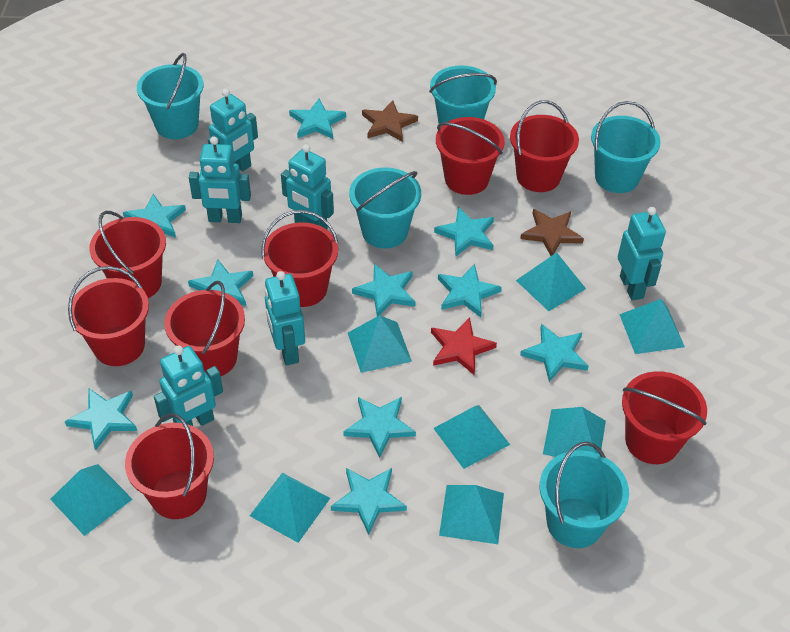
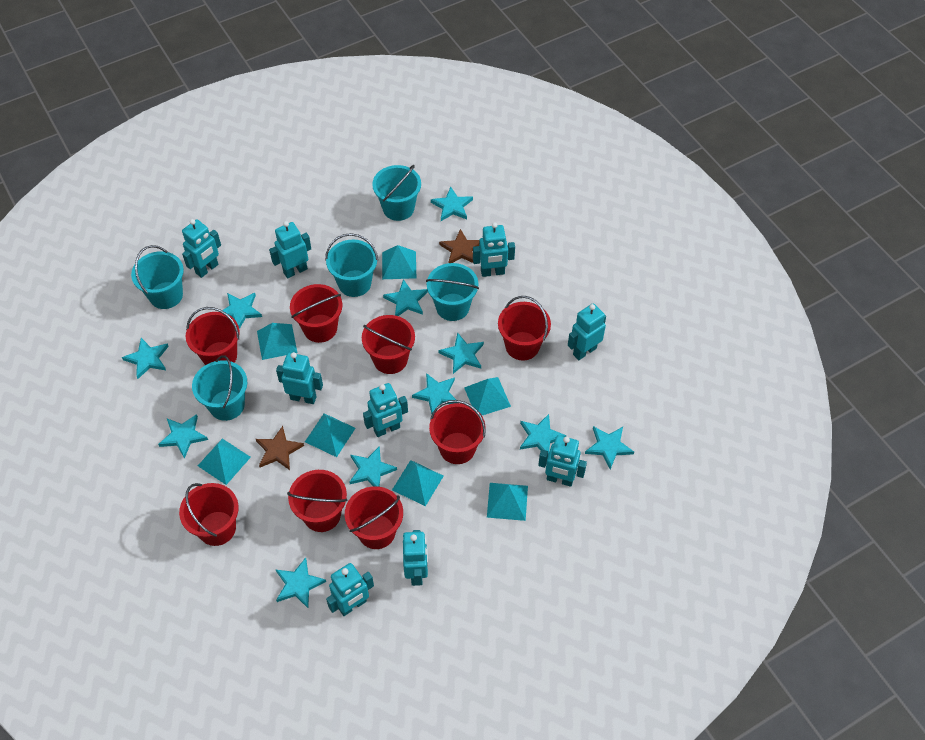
red star: 1 -> 0
turquoise pyramid: 8 -> 7
turquoise robot: 6 -> 9
turquoise star: 10 -> 11

